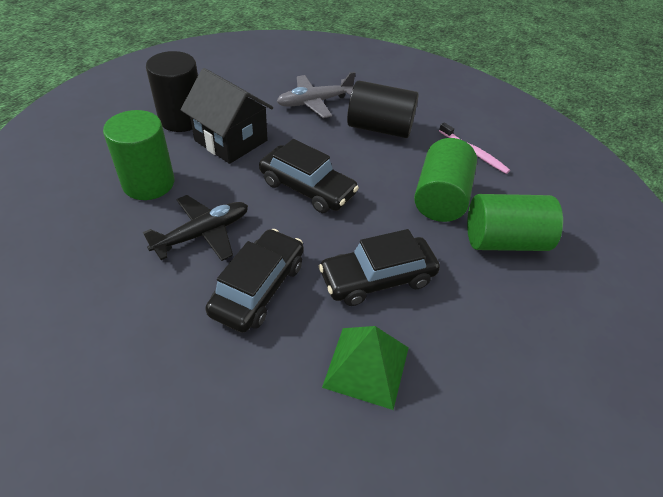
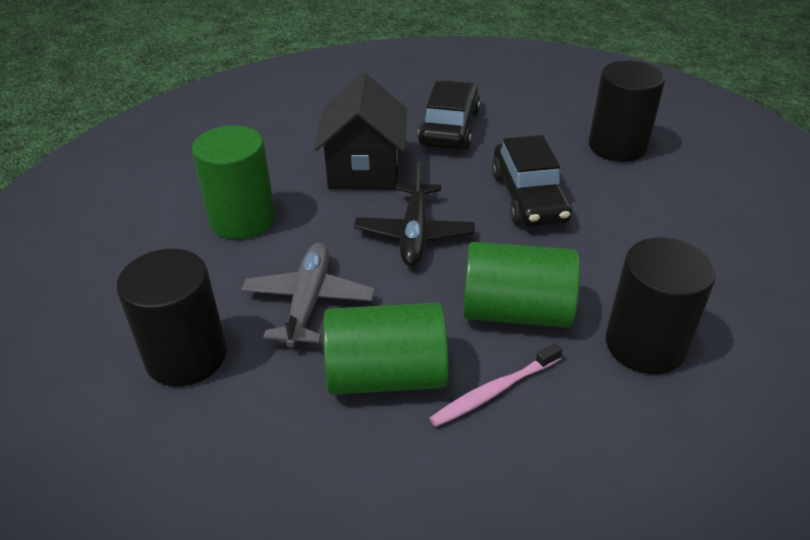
black car: 3 -> 2
black cylinder: 2 -> 3
green pyramid: 1 -> 0

